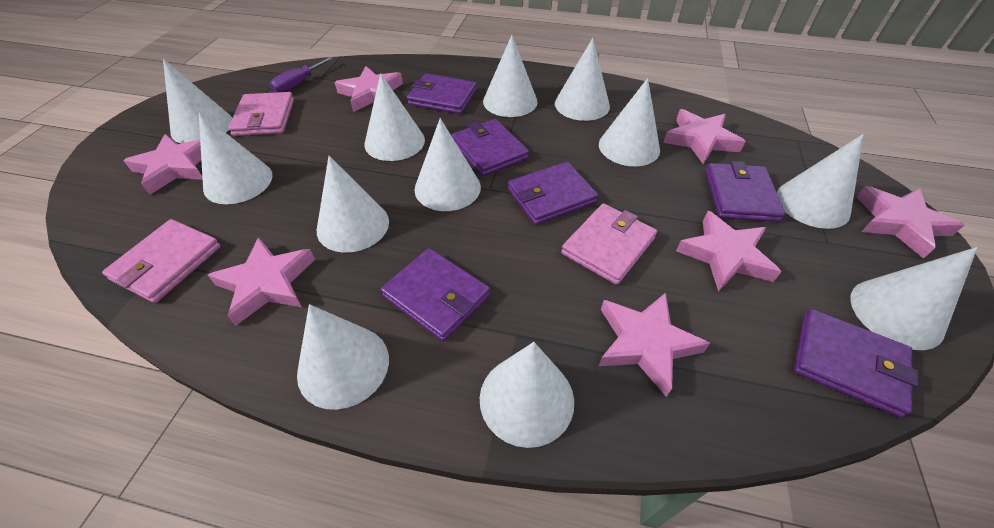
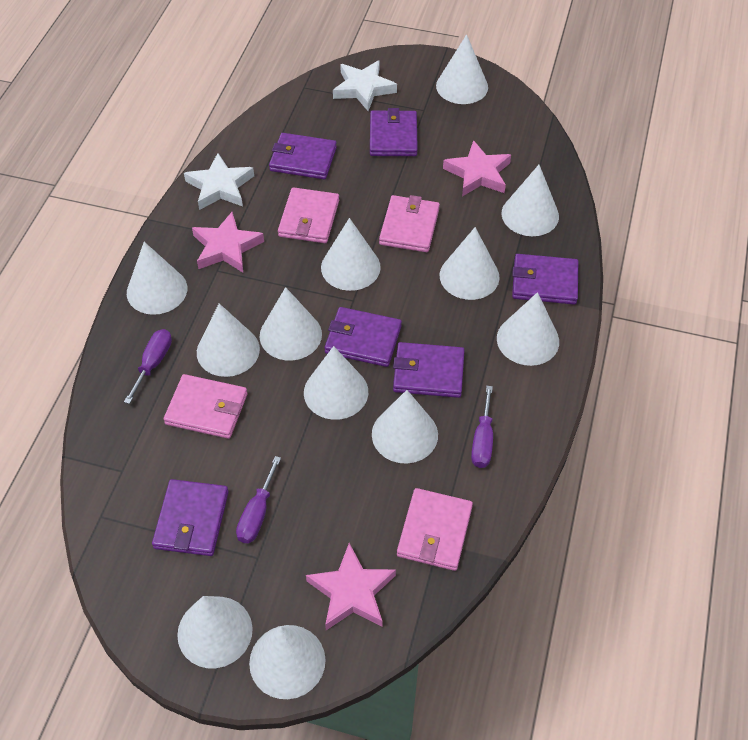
pink star: 7 -> 3
pink wallet: 3 -> 4
purple screwdriver: 1 -> 3
white star: 0 -> 2

